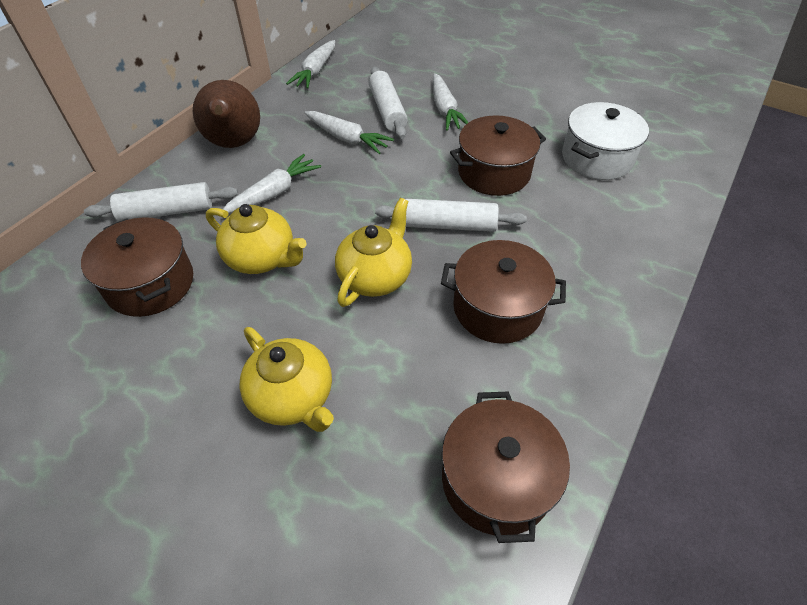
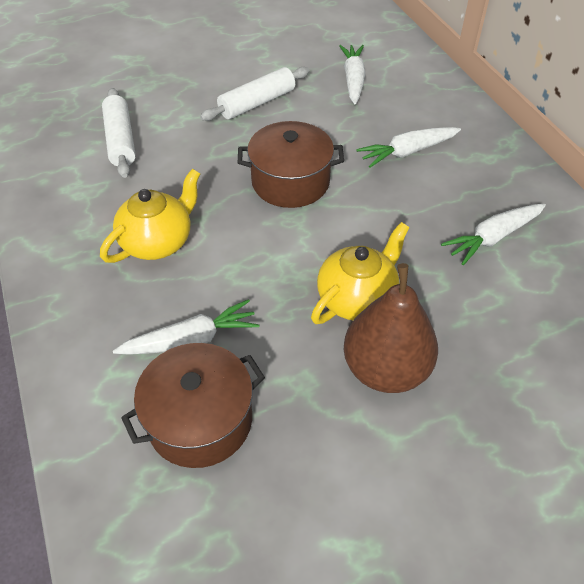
brown pot: 4 -> 2
white pot: 1 -> 0
white rolling pin: 3 -> 2
yellow teapot: 3 -> 2

